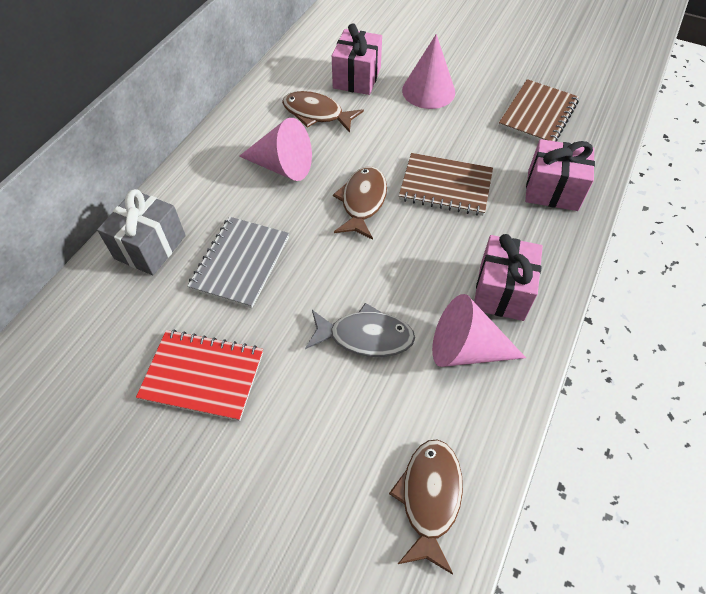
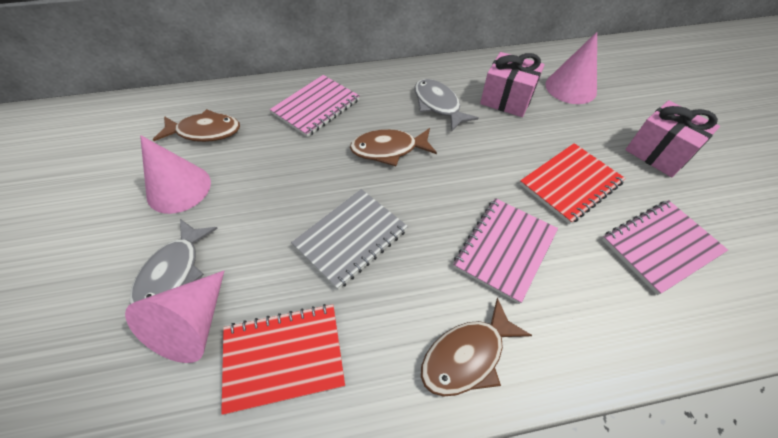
brown notebook: 2 -> 0
grey fish: 1 -> 2
grey gift: 1 -> 0
pink gift: 3 -> 2
pink notebook: 0 -> 3
red notebook: 1 -> 2

